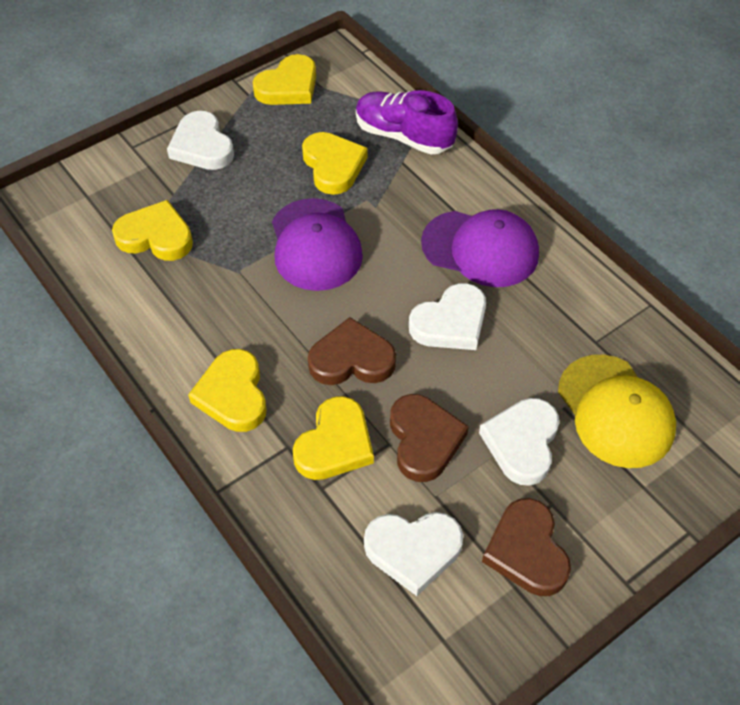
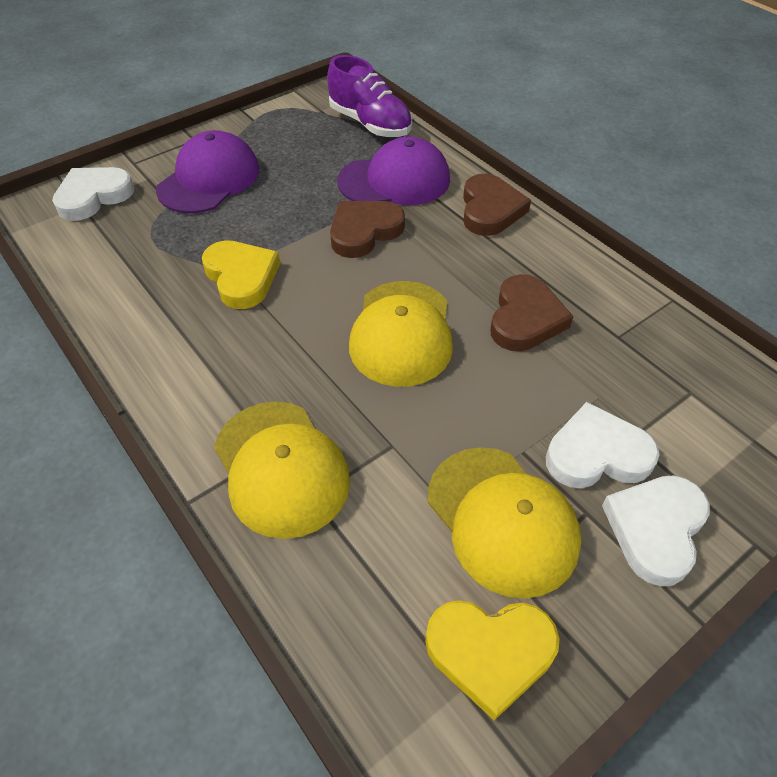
white heart: 4 -> 3
yellow cap: 1 -> 3
yellow heart: 5 -> 2

